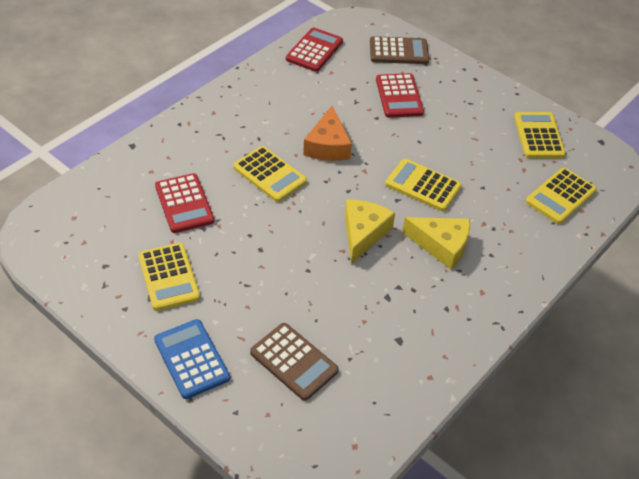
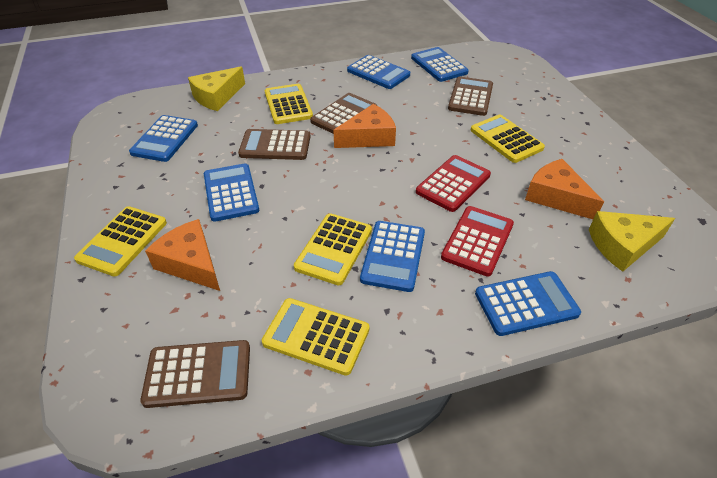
blue calculator: 1 -> 6
brown calculator: 2 -> 4
orange cheese: 1 -> 3
red calculator: 3 -> 2

